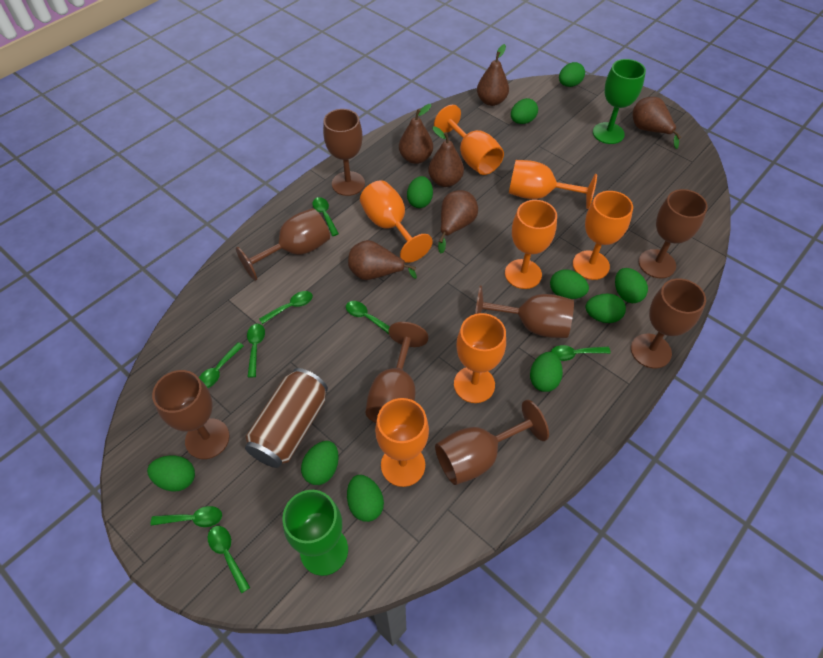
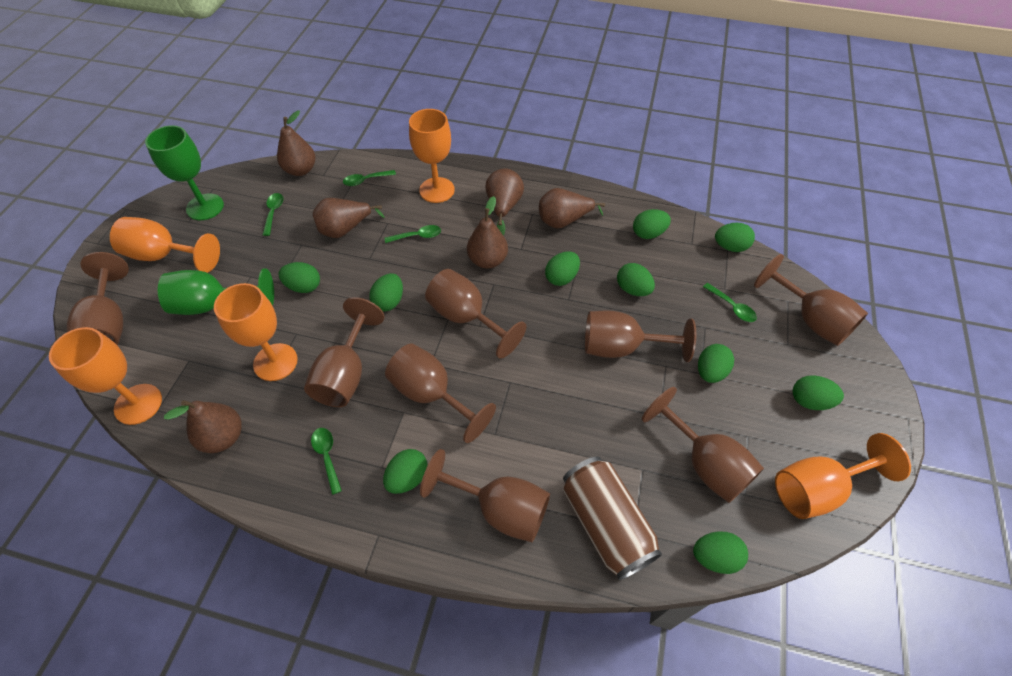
green spoon: 8 -> 5
orange goblet: 7 -> 5

